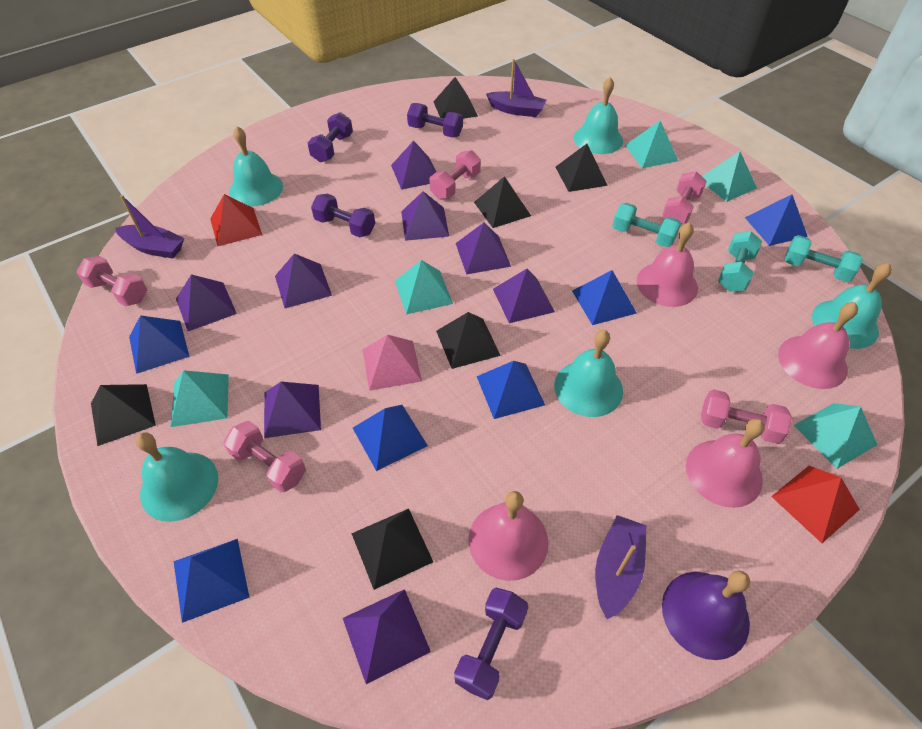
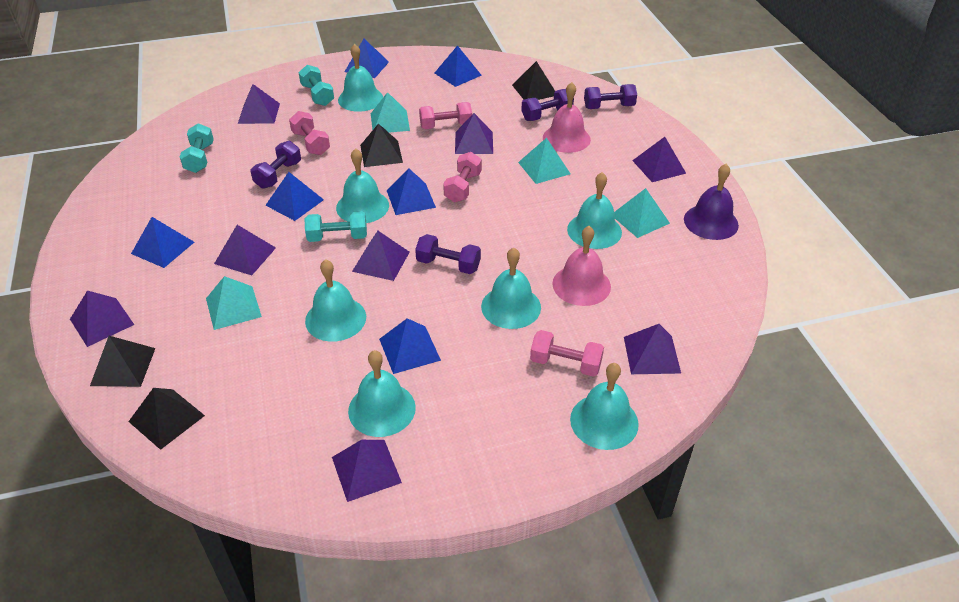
black pyramid: 6 -> 4
pink bell: 4 -> 2
pink dumbbell: 5 -> 4
pink pyramid: 1 -> 0
purple boat: 3 -> 0
red pyramid: 2 -> 0
turquoise bell: 5 -> 7
turquoise pyramid: 5 -> 4

